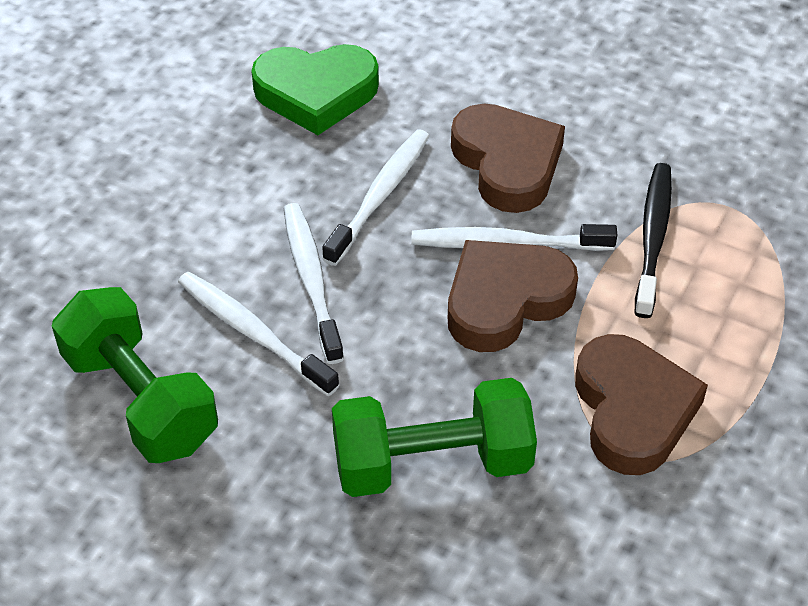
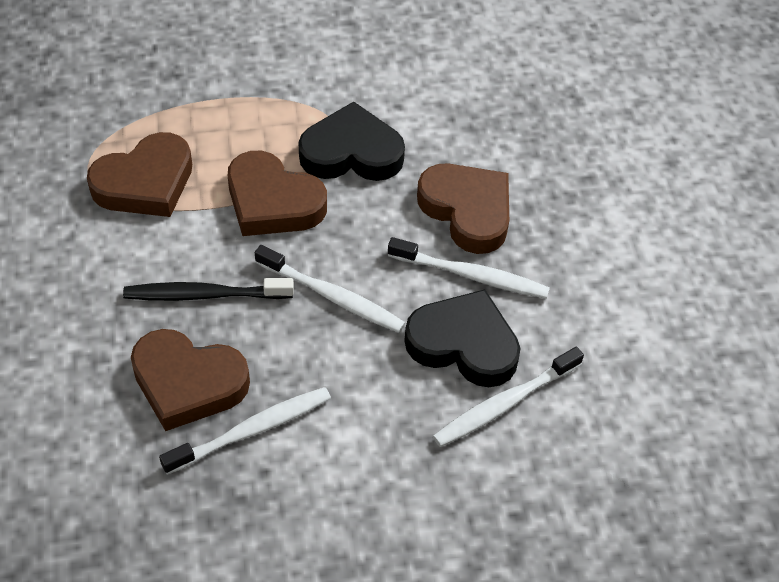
black heart: 0 -> 2
brown heart: 3 -> 4
green dumbbell: 2 -> 0
green heart: 1 -> 0

